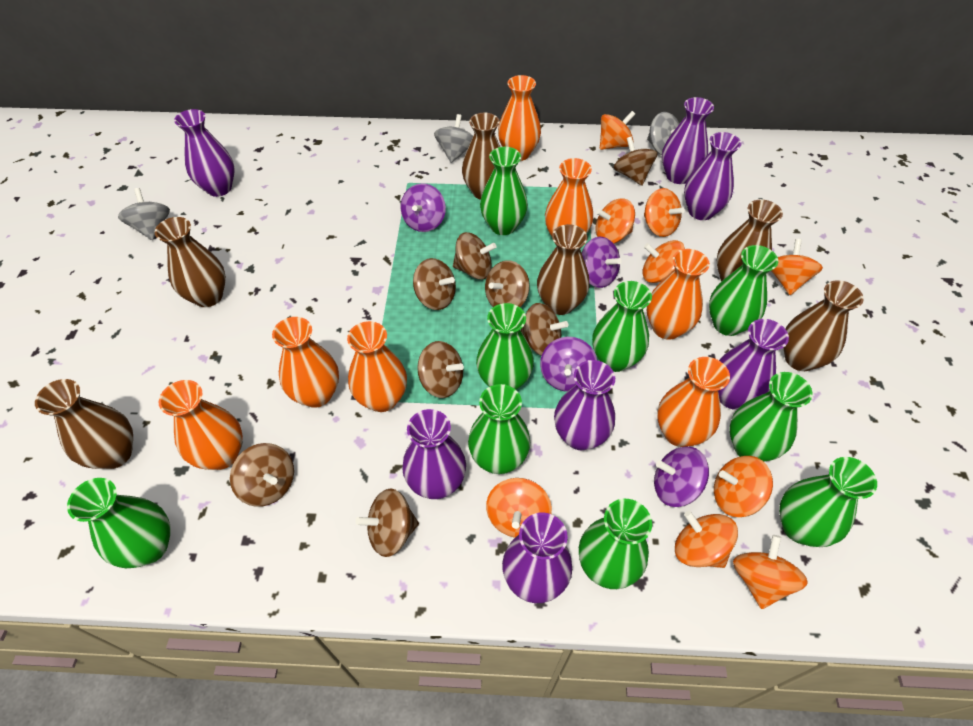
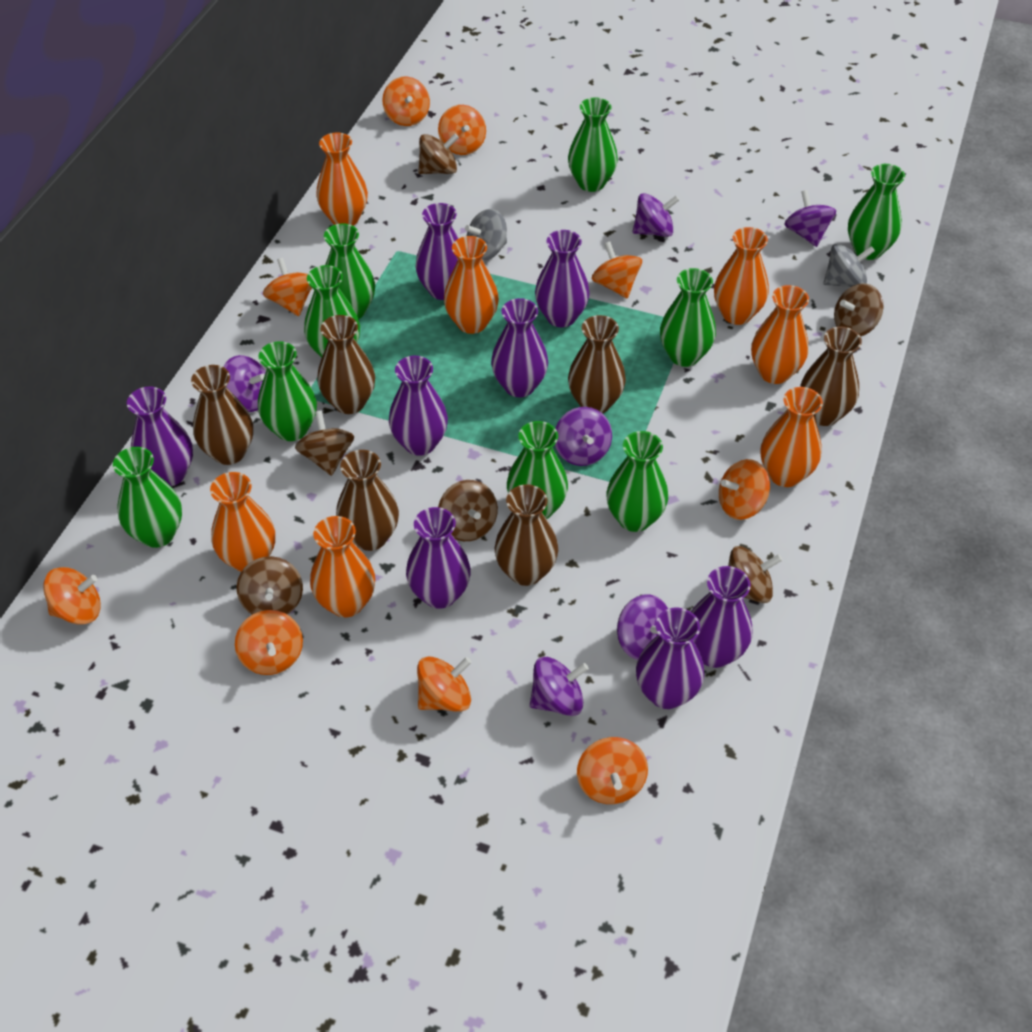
brown spinning top: 8 -> 6
grey spinning top: 3 -> 2
purple spinning top: 4 -> 6
purple vase: 7 -> 8

